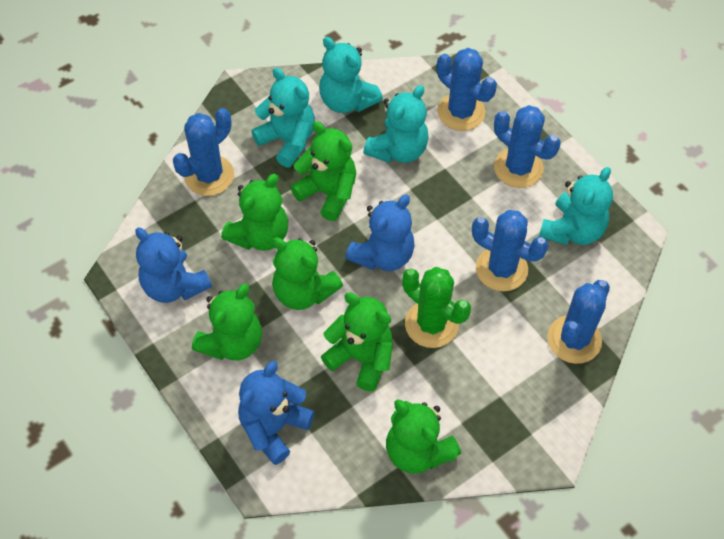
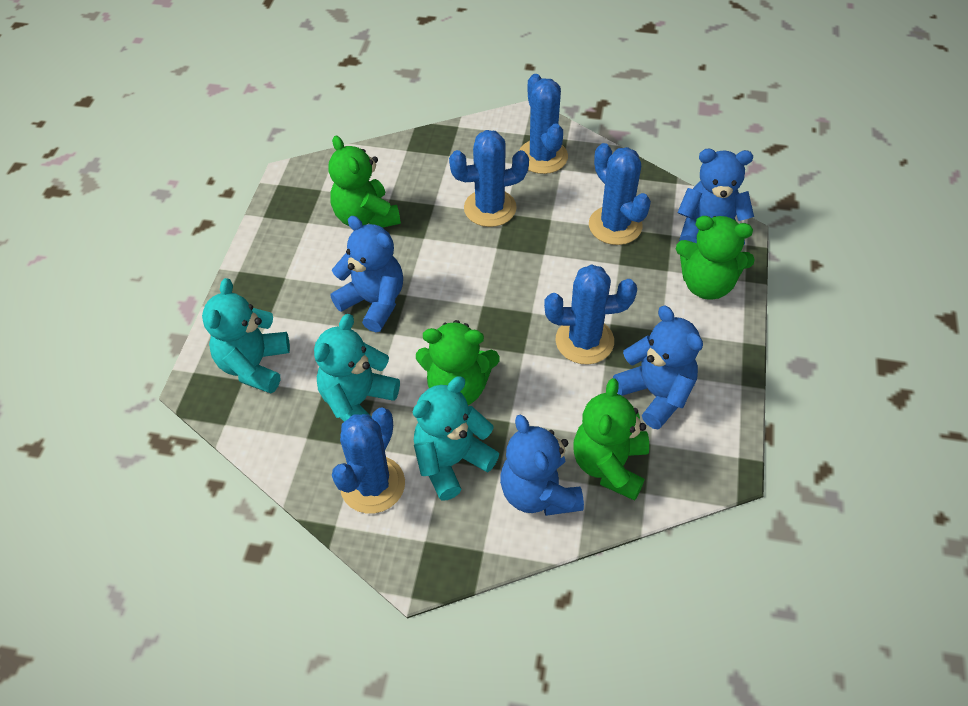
blue teddy bear: 3 -> 4
green cactus: 1 -> 0
green teddy bear: 6 -> 4
turquoise teddy bear: 4 -> 3

